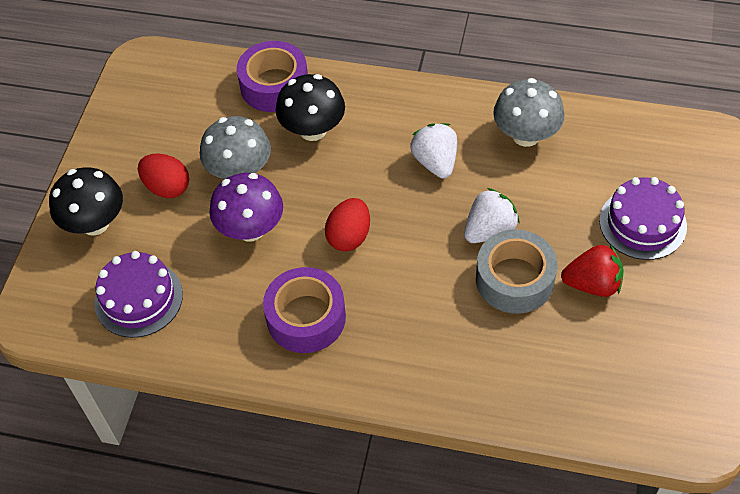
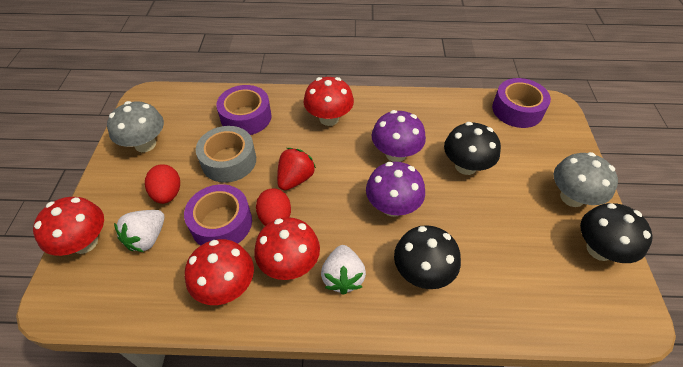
black mushroom: 2 -> 3
purple cake: 2 -> 0
purple mushroom: 1 -> 2
purple tape: 2 -> 3
red mushroom: 0 -> 4

